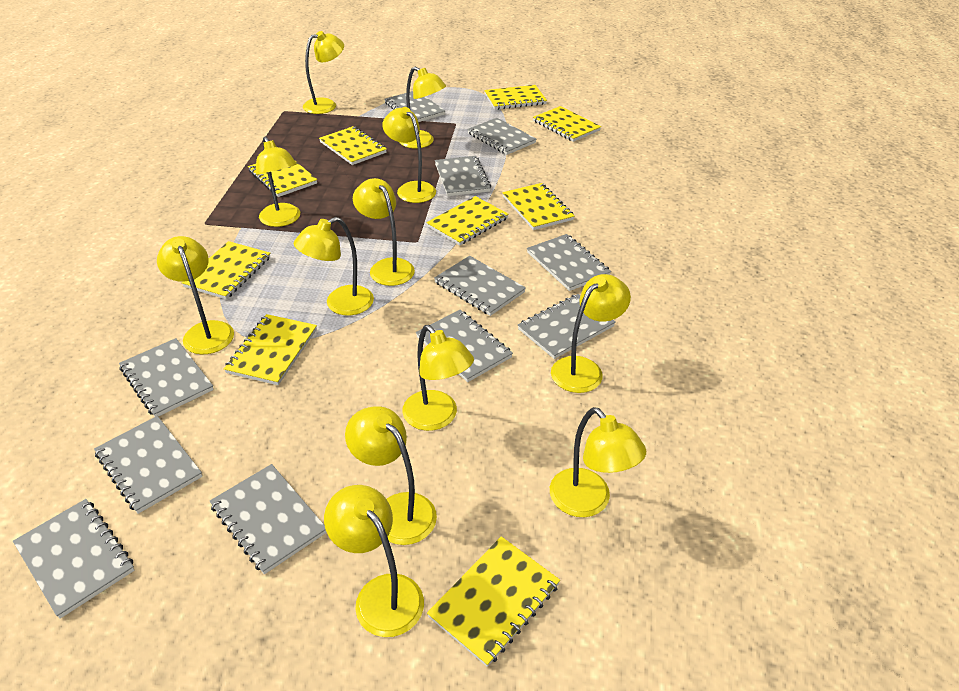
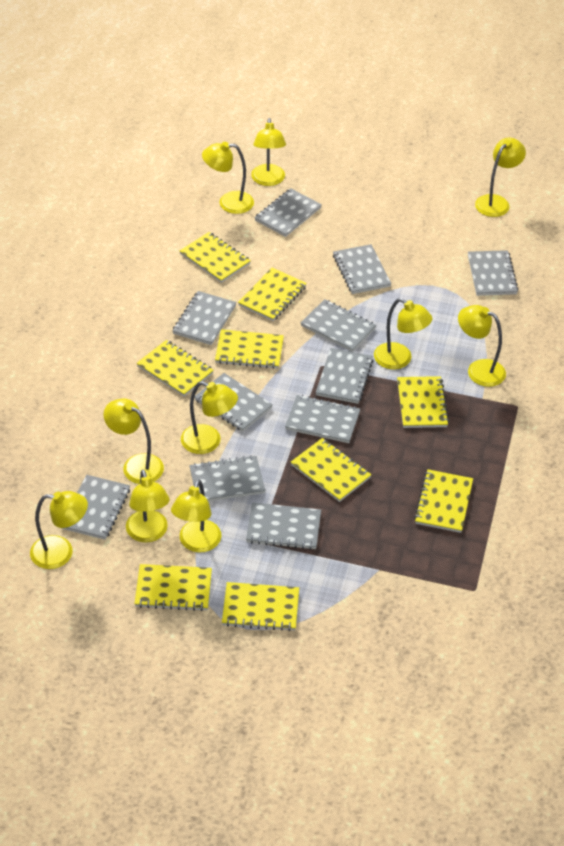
yellow lamp: 12 -> 10

